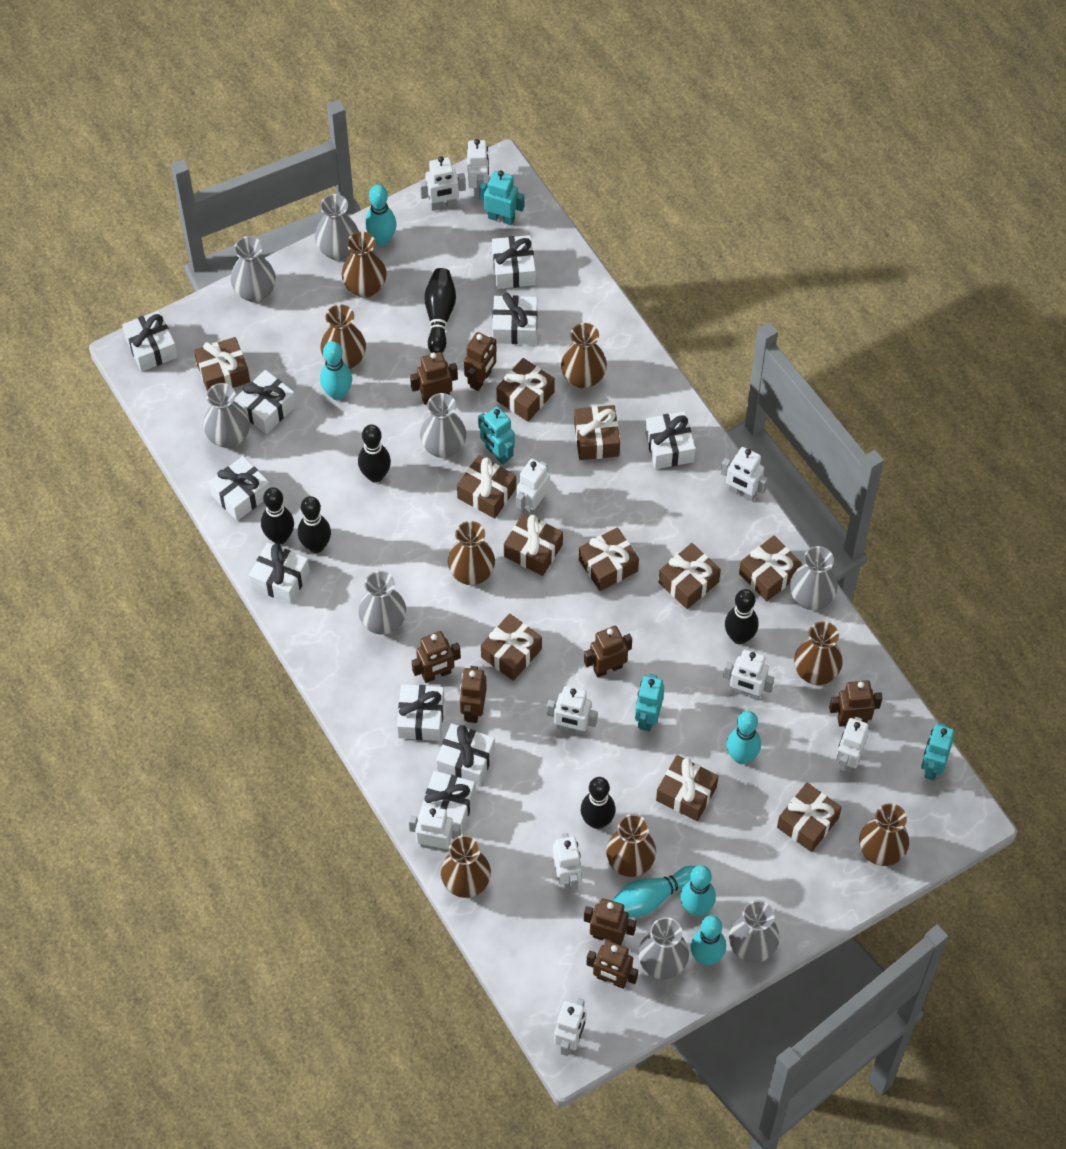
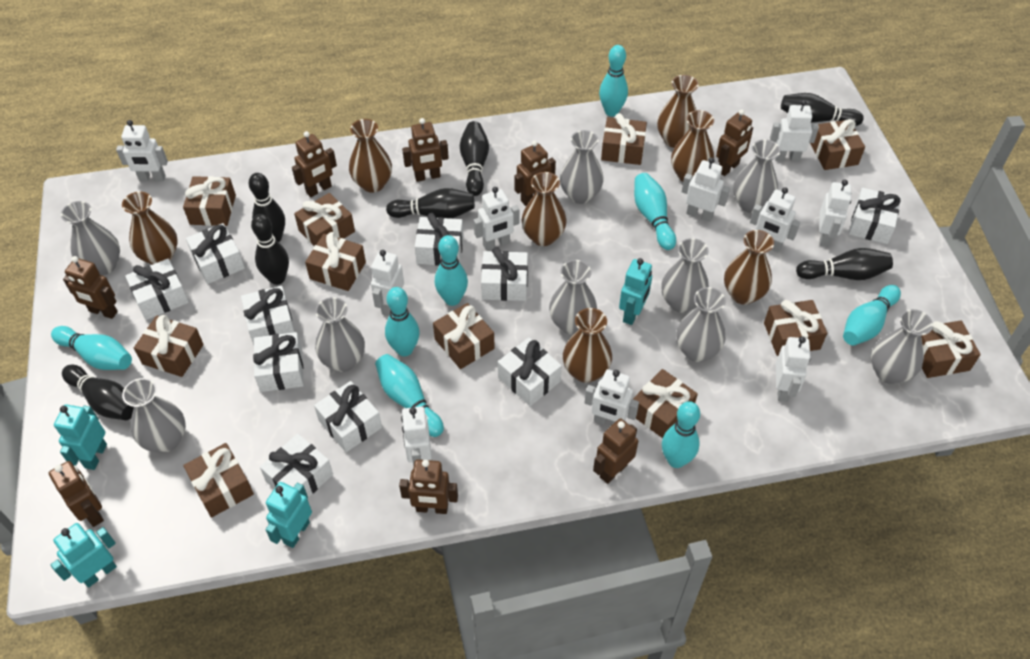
black bowling pin: 6 -> 7
brown vase: 8 -> 7
grey vase: 8 -> 9
turquoise bowling pin: 6 -> 8

